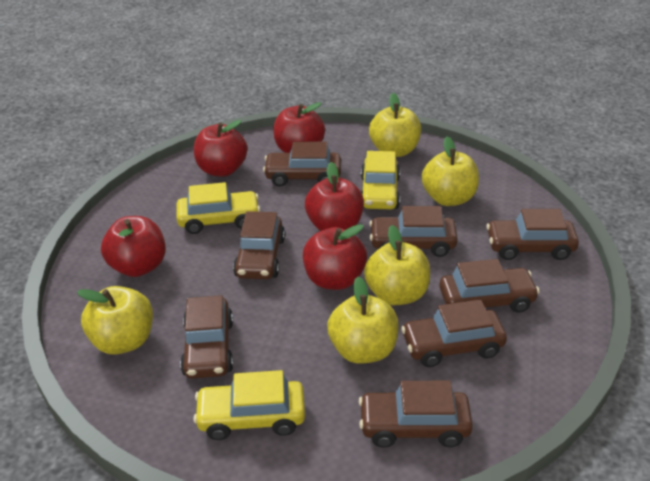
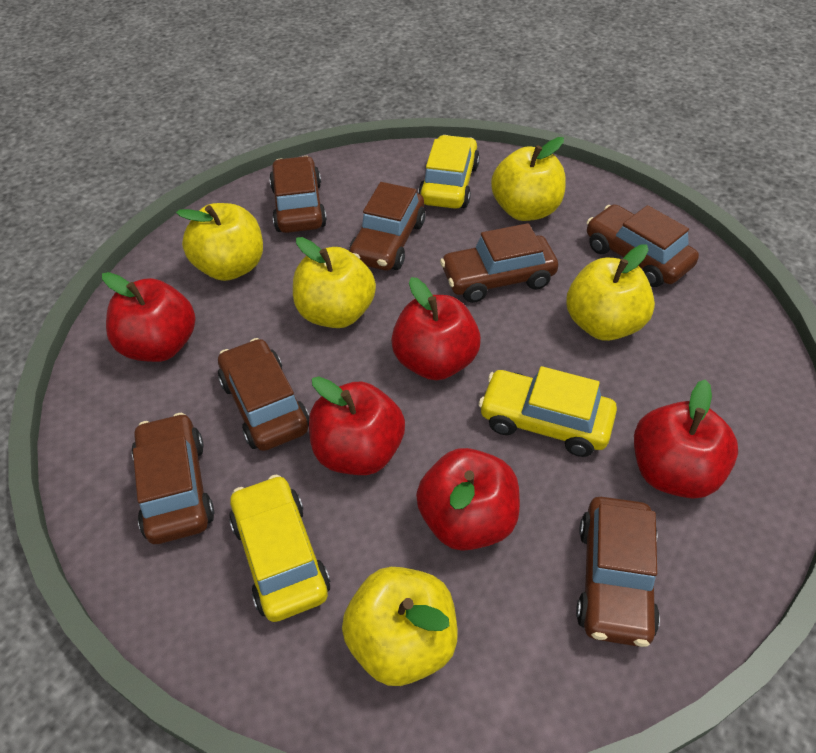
brown car: 8 -> 7

